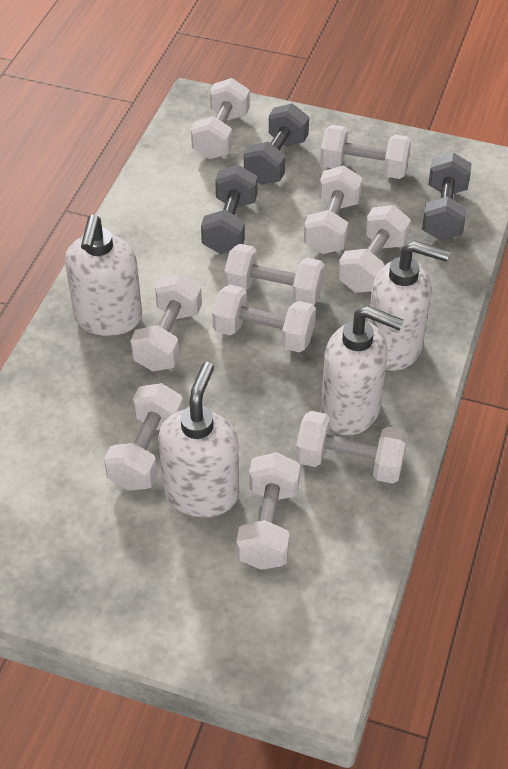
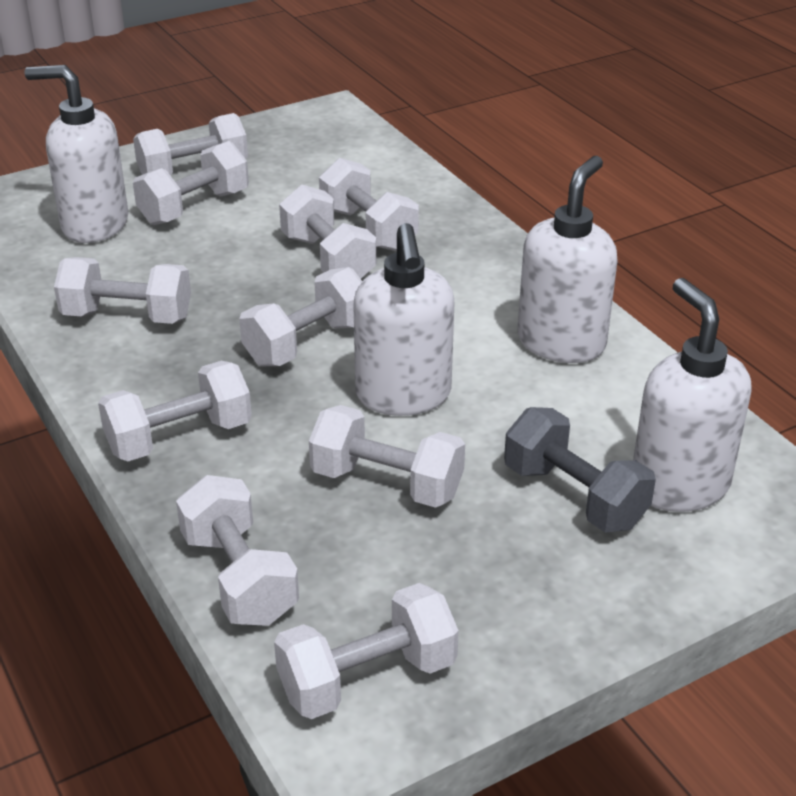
grey dumbbell: 3 -> 1

